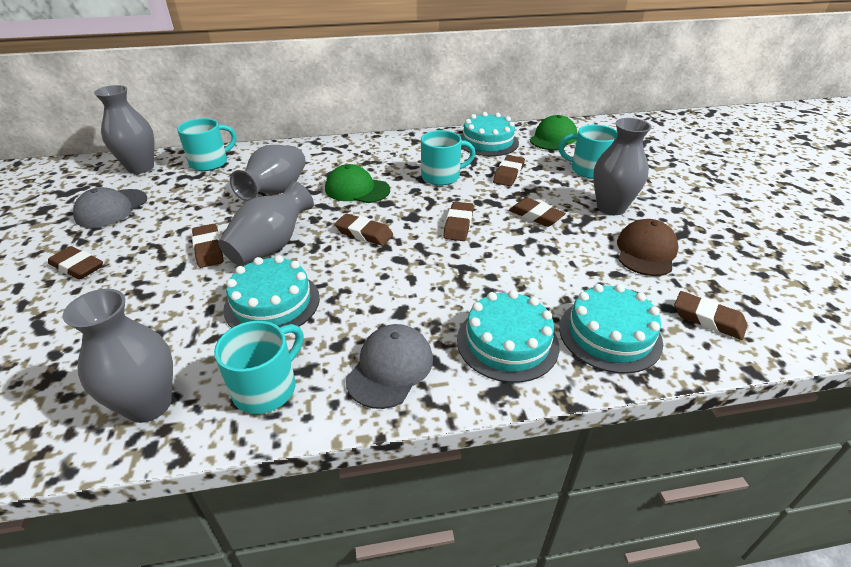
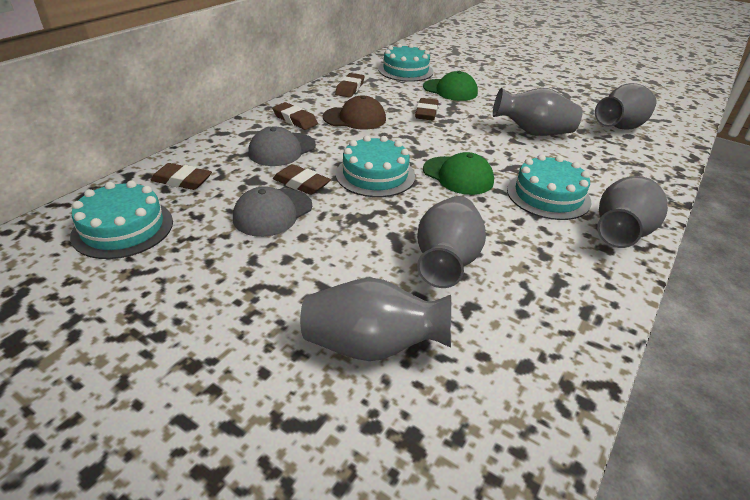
brown eraser: 7 -> 5
turquoise mug: 4 -> 0

